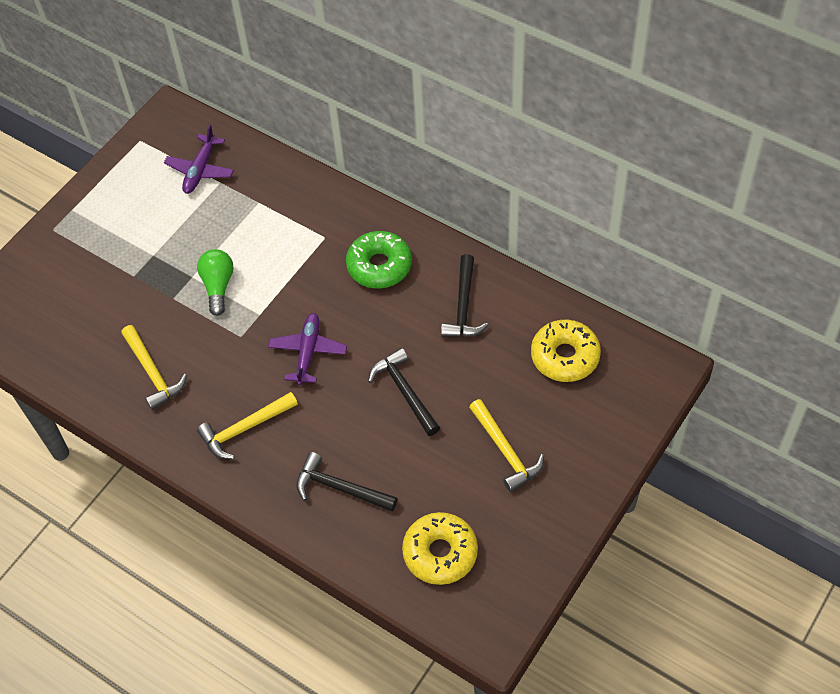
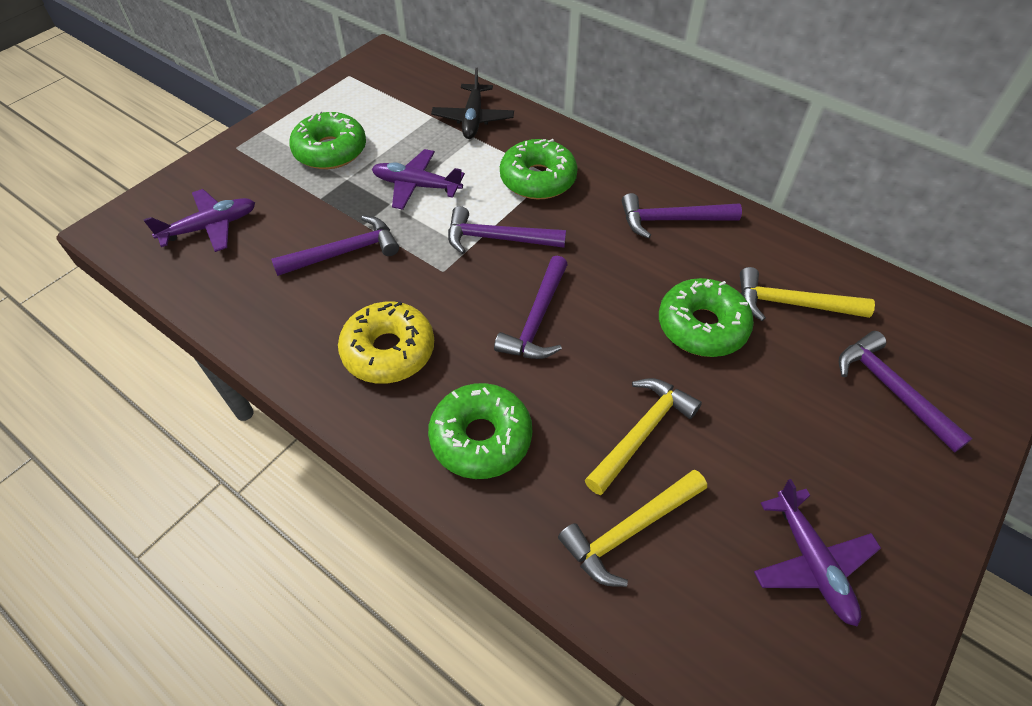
black hammer: 3 -> 0
black plane: 0 -> 1
green donut: 1 -> 4
green light bulb: 1 -> 0
purple hammer: 0 -> 5
purple plane: 2 -> 3
yellow donut: 2 -> 1

